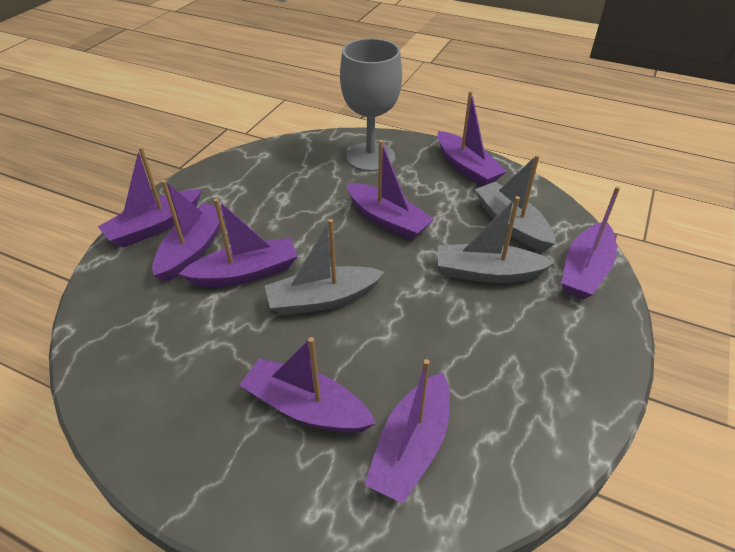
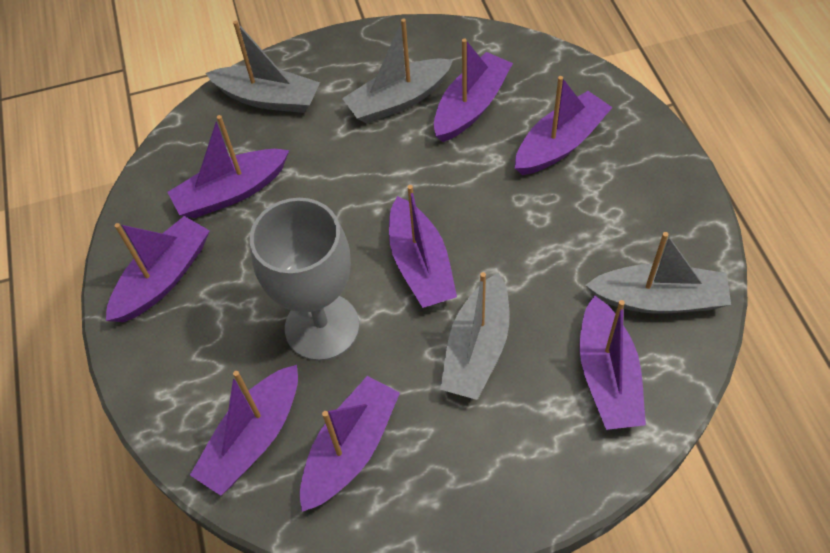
grey boat: 3 -> 4

